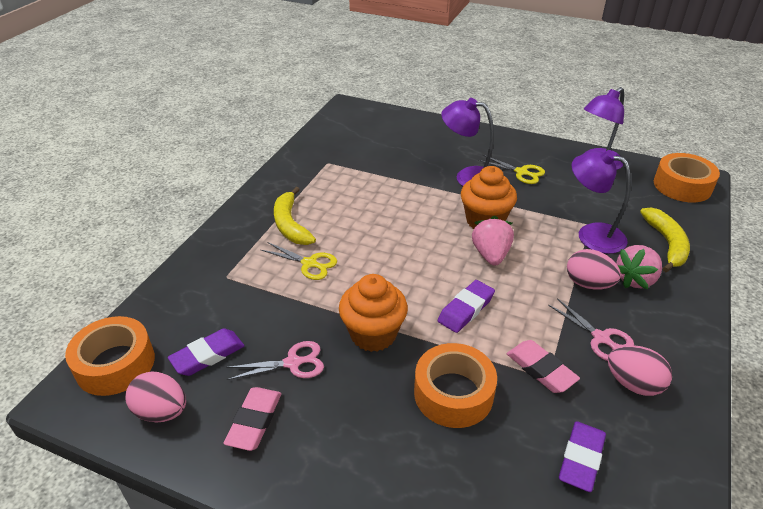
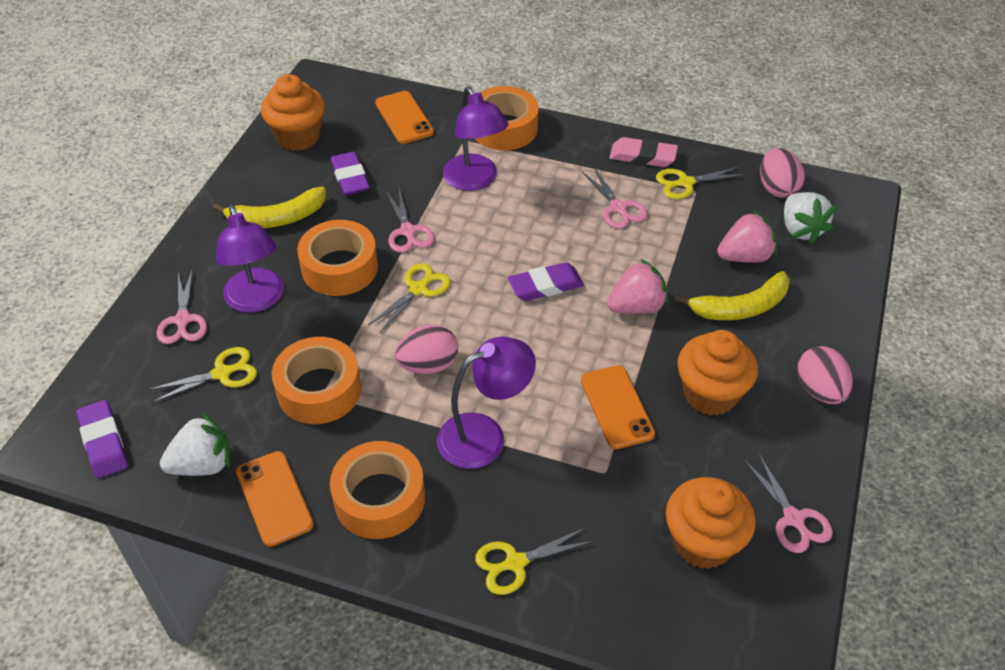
orange cupcake: 2 -> 3
orange phone: 0 -> 3
orange tape: 3 -> 4
pink eraser: 2 -> 1
pink scissors: 2 -> 4
white strawberry: 0 -> 2
yellow scissors: 2 -> 4

